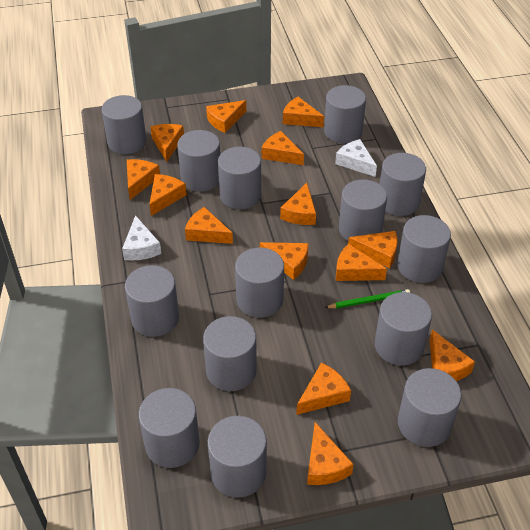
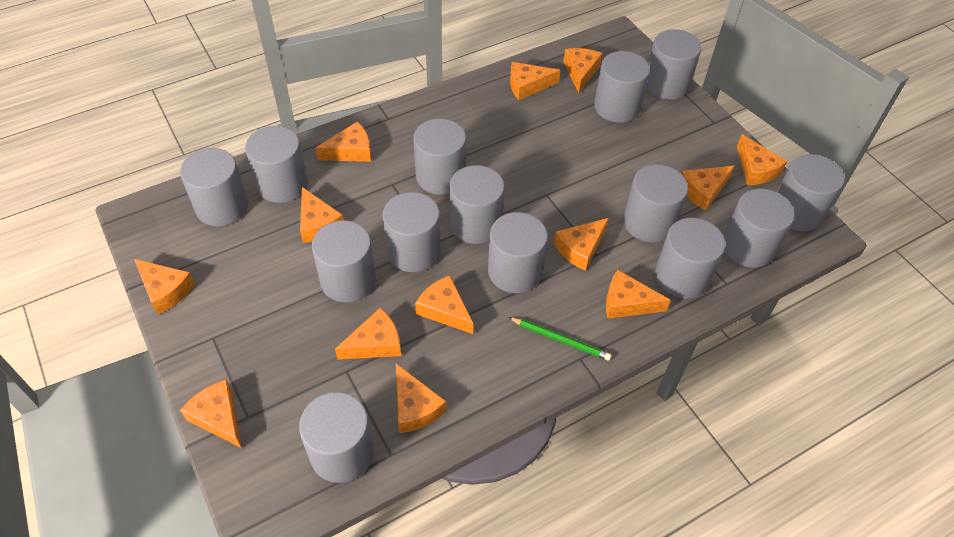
orange cheese: 14 -> 13
white cheese: 2 -> 0

